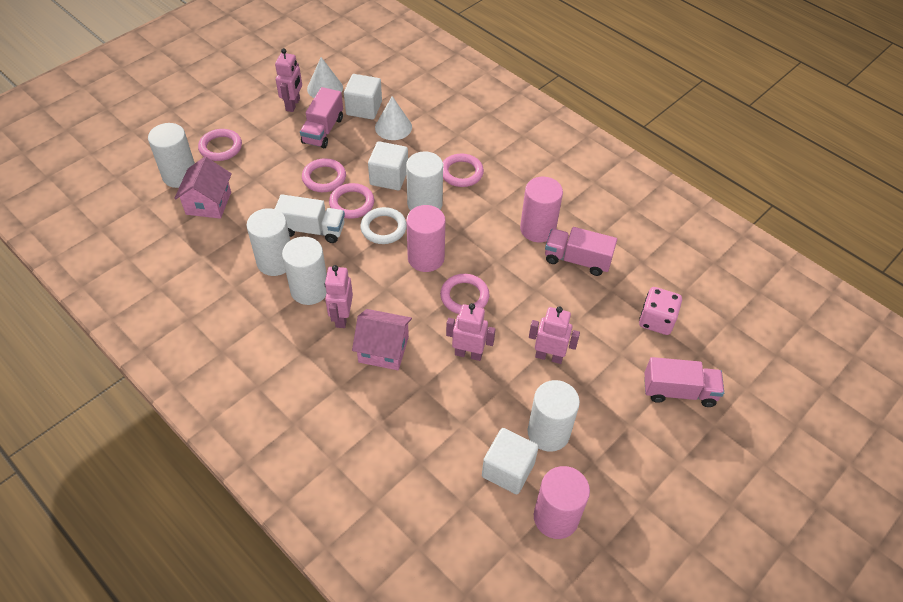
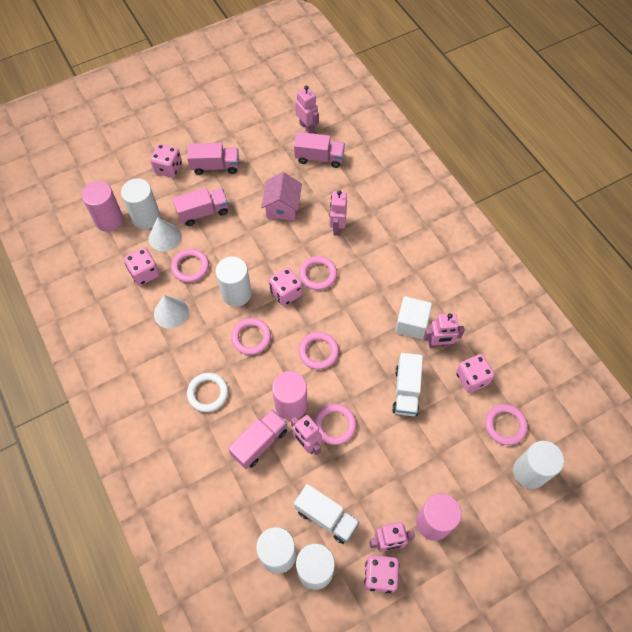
pink dice: 1 -> 5
pink house: 2 -> 1
pink ring: 5 -> 6
pink robot: 4 -> 5
pink truck: 3 -> 4
white cube: 3 -> 1
white truck: 1 -> 2

